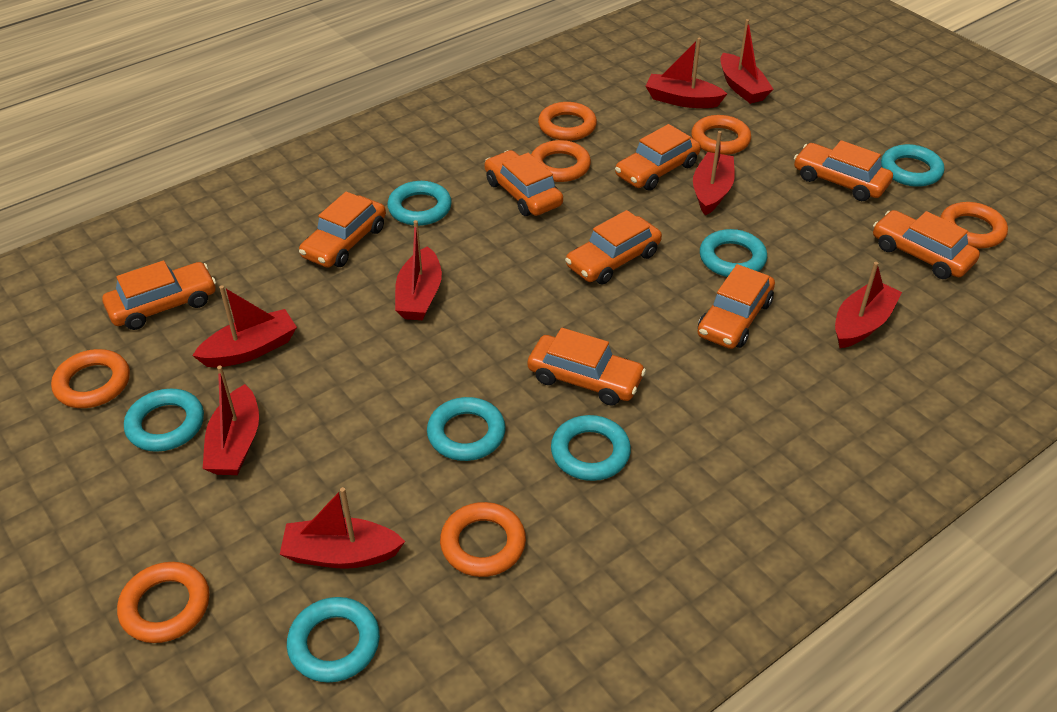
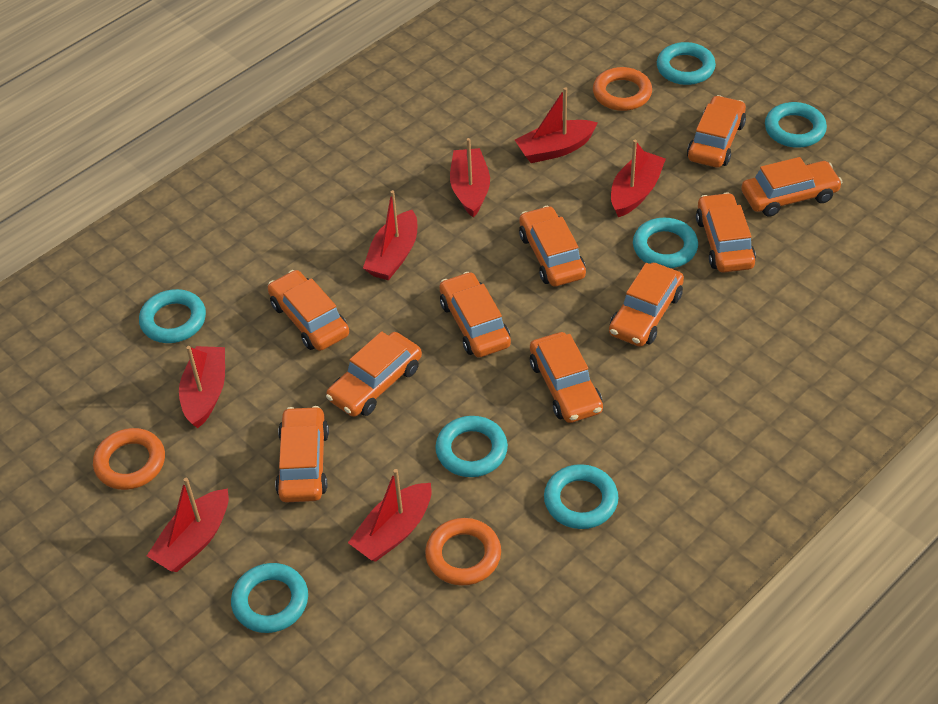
orange car: 9 -> 10
orange ring: 7 -> 3
red boat: 8 -> 7

